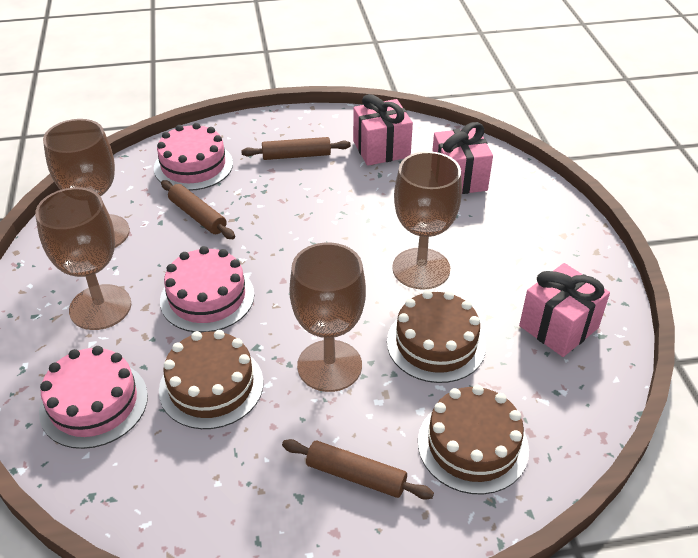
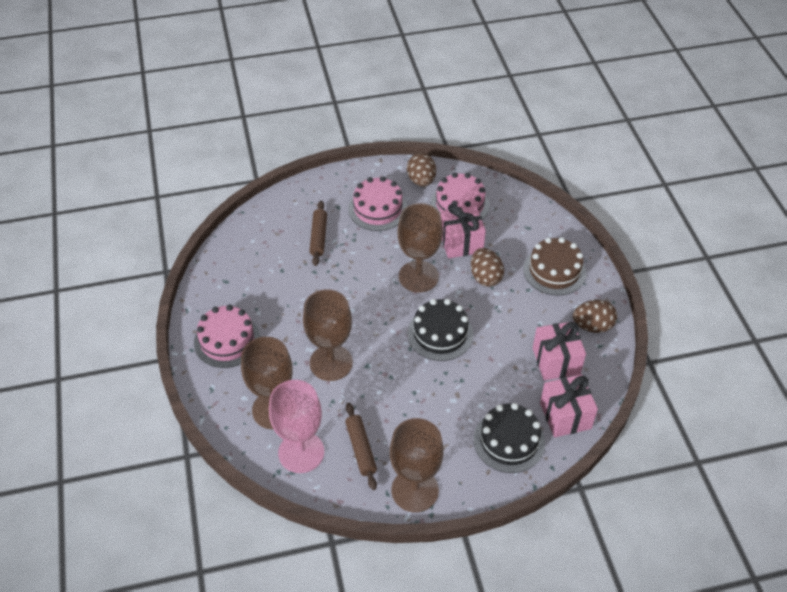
black cake: 0 -> 2
brown cake: 3 -> 1
brown egg: 0 -> 3
brown rolling pin: 3 -> 2
pink goblet: 0 -> 1

